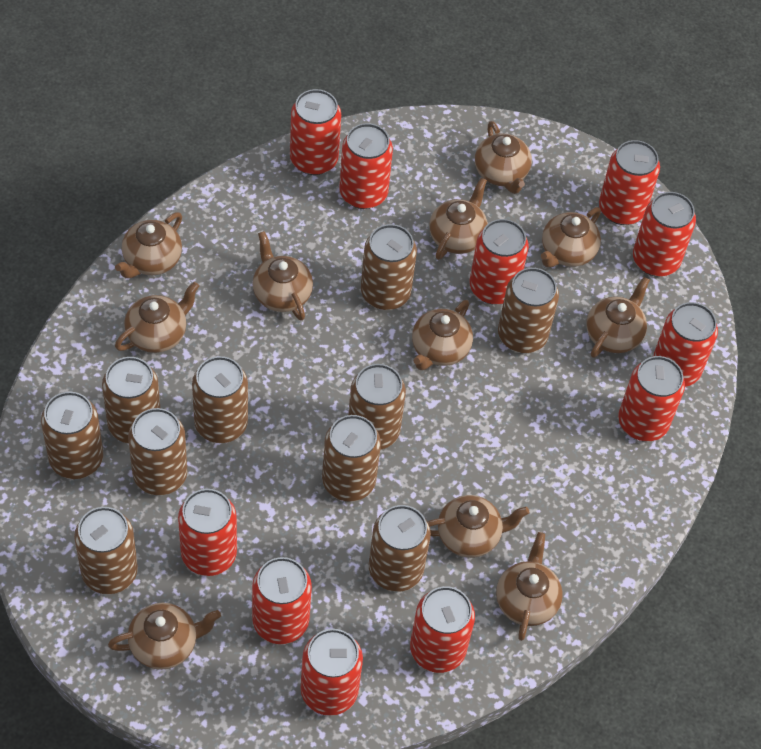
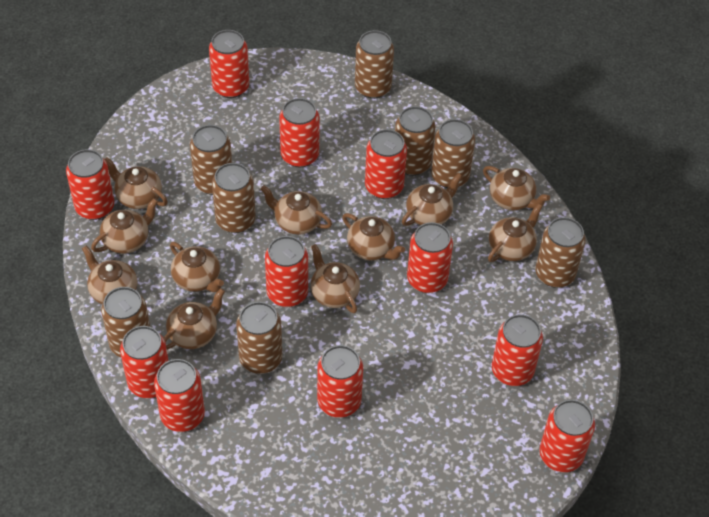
brown can: 10 -> 8

